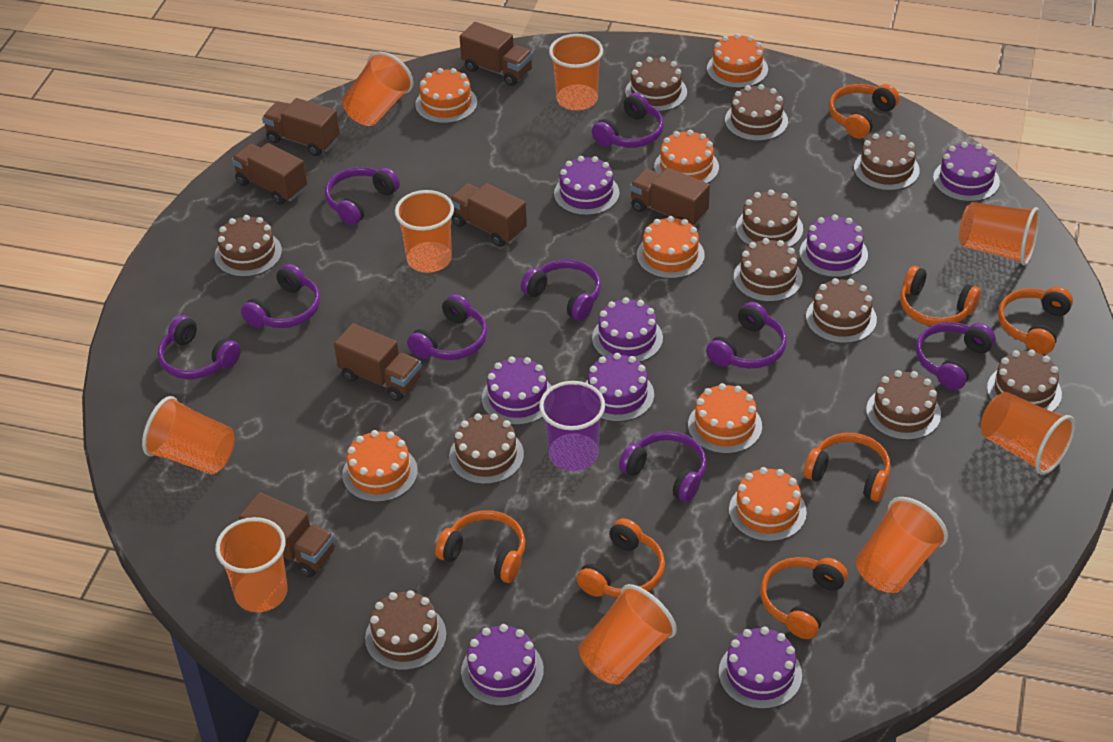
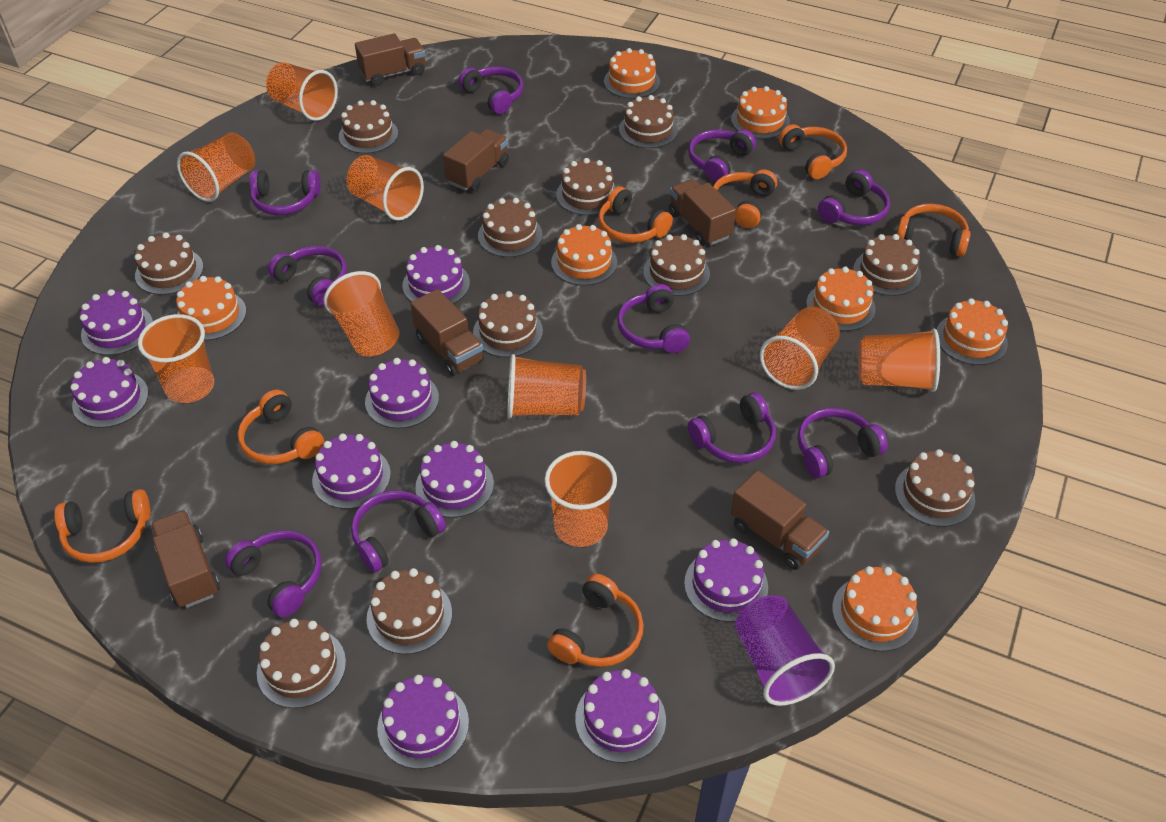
brown truck: 7 -> 6
purple cake: 8 -> 9
purple headphones: 9 -> 10

